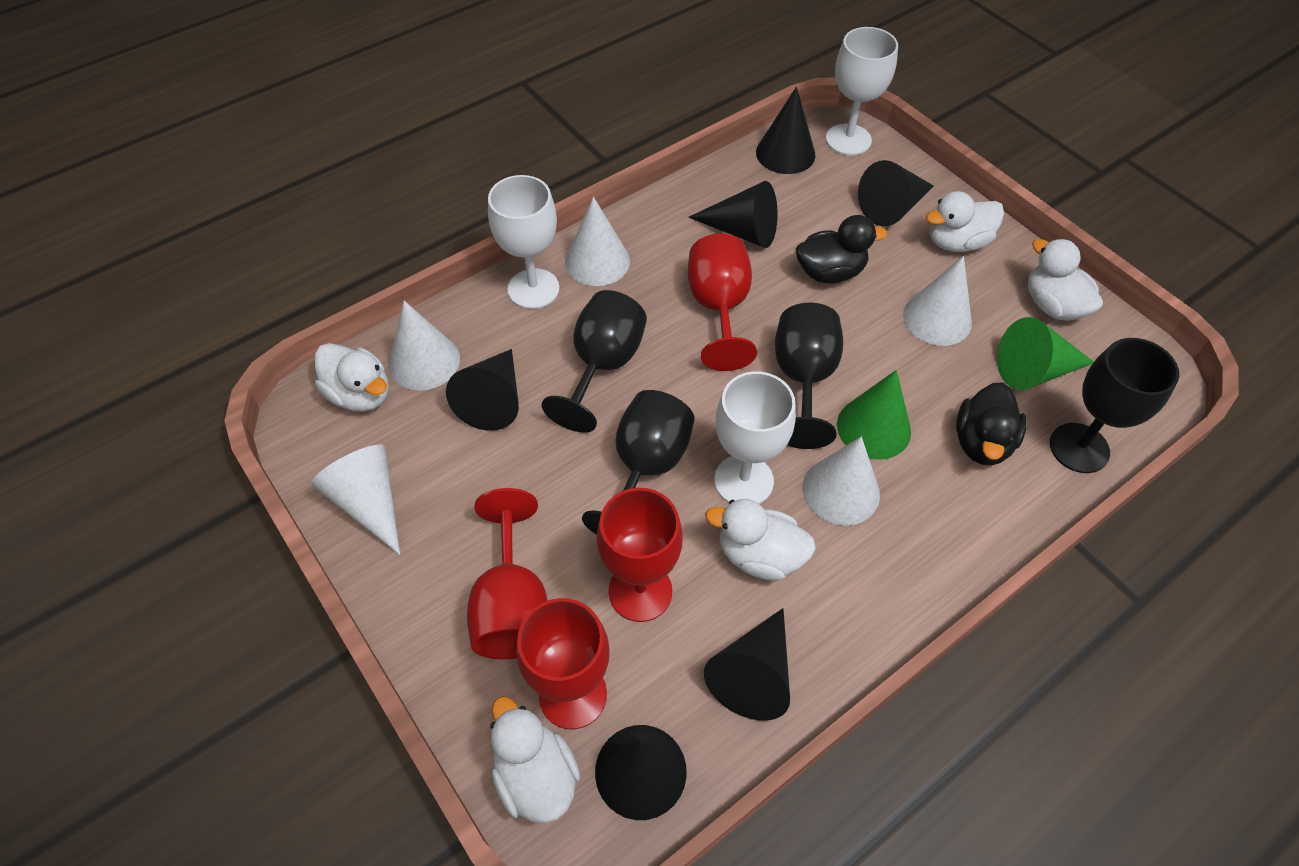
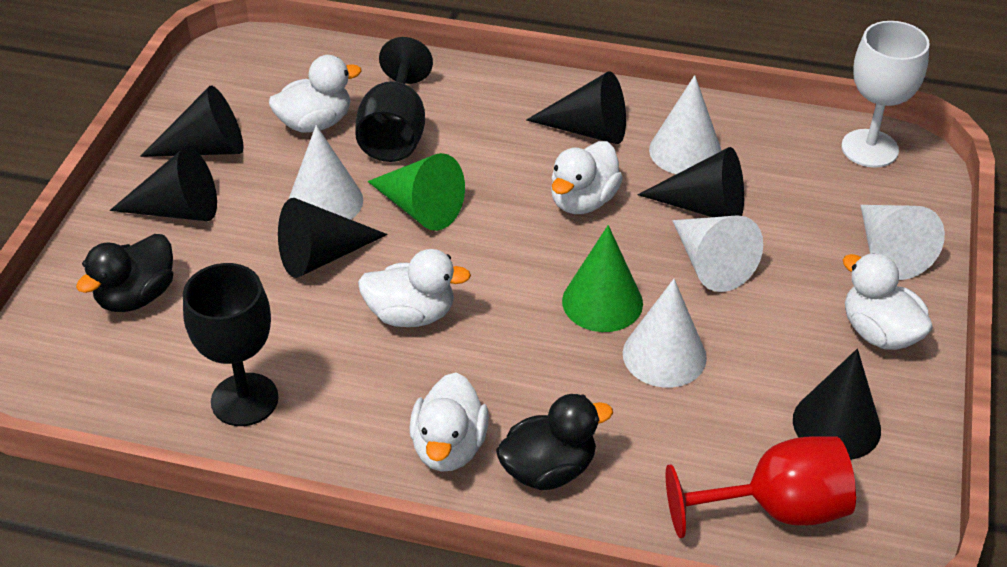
black goblet: 4 -> 2
red goblet: 4 -> 1
white goblet: 3 -> 1

